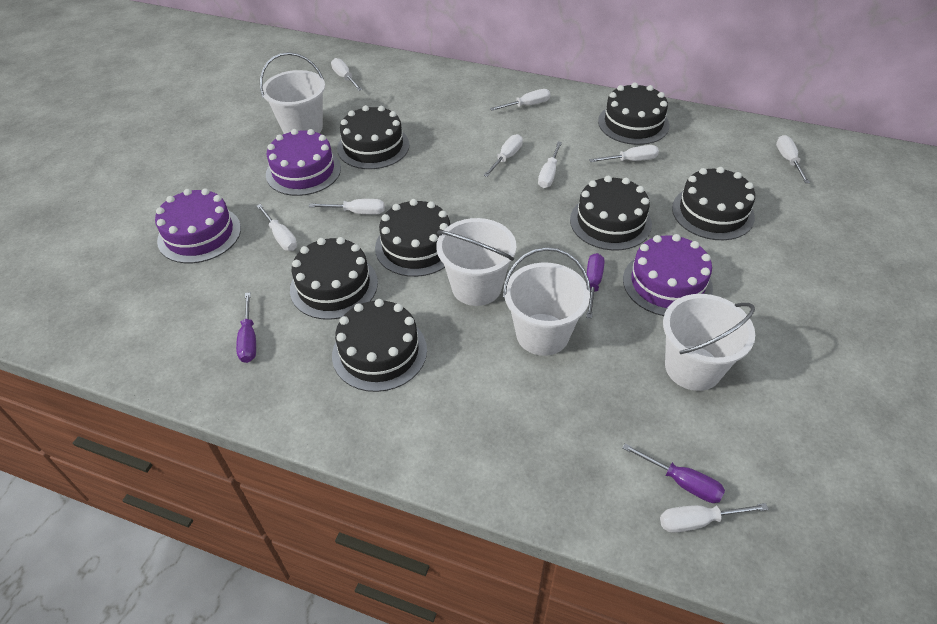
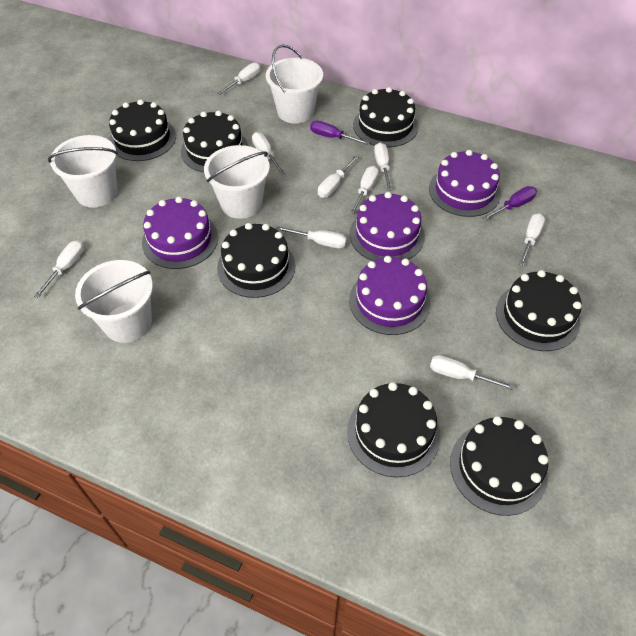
purple cake: 3 -> 4
purple screwdriver: 3 -> 2

